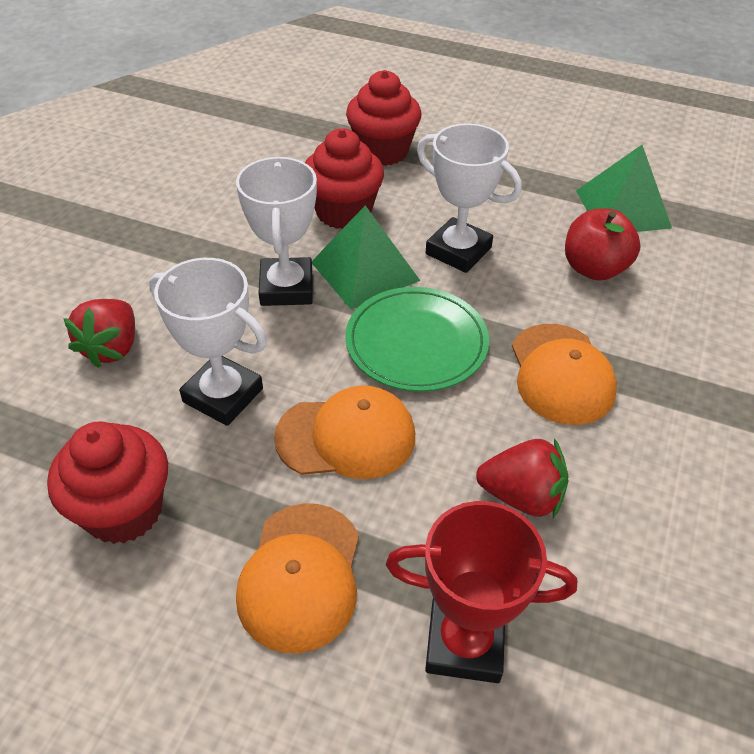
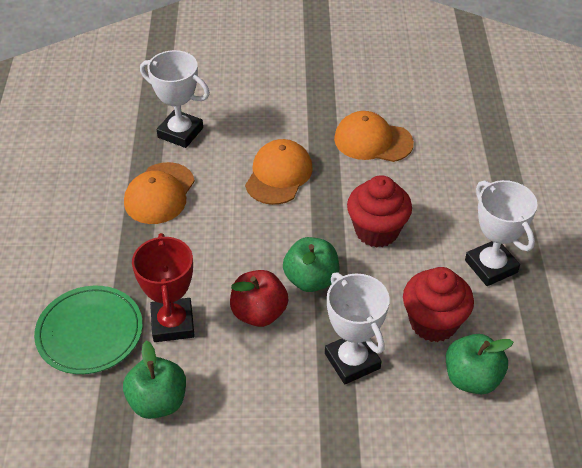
green apple: 0 -> 3
green pyramid: 2 -> 0
red cupcake: 3 -> 2
red strawberry: 2 -> 0

